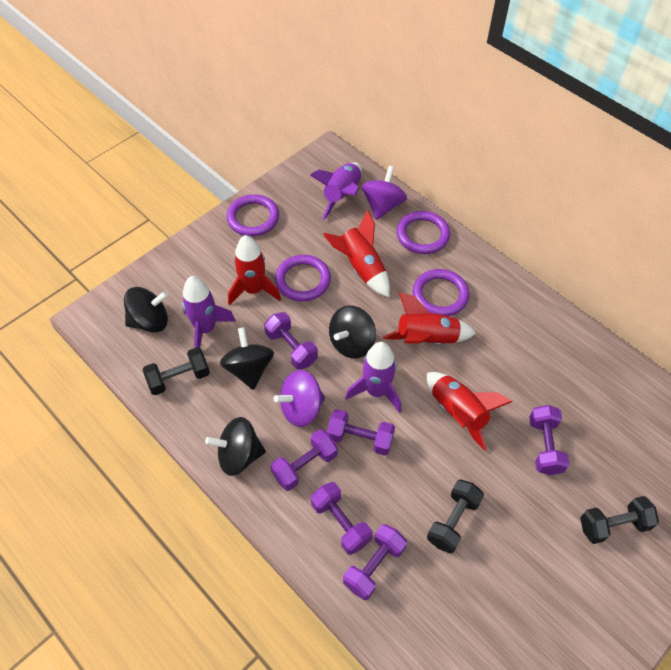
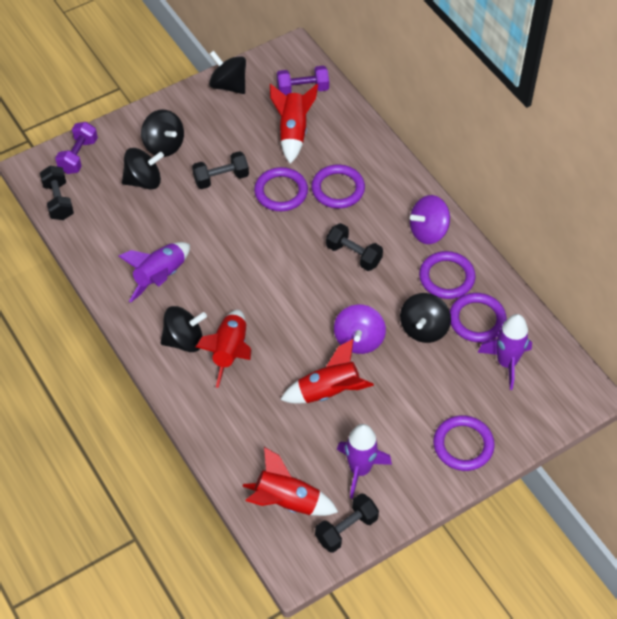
black dumbbell: 3 -> 4
black spinning top: 4 -> 5
purple dumbbell: 6 -> 2
purple ring: 4 -> 5

